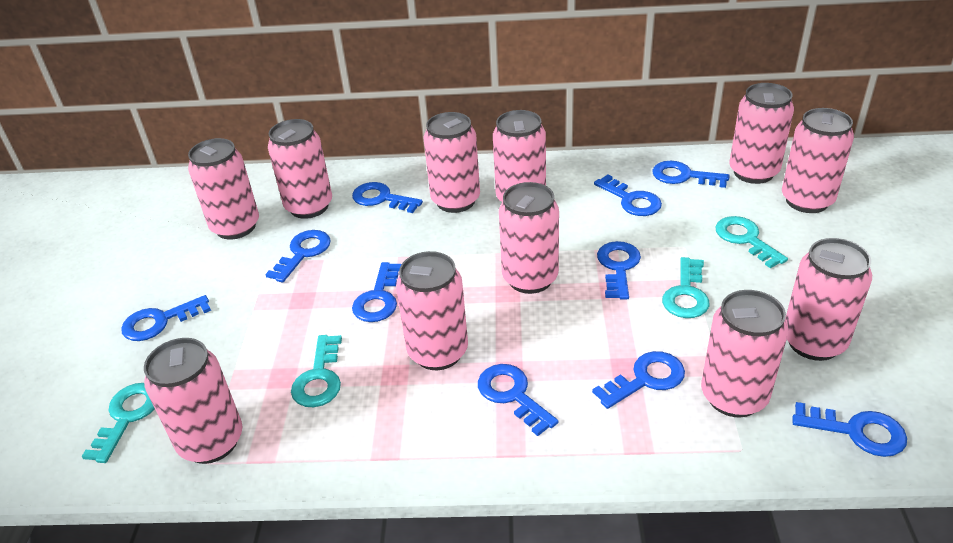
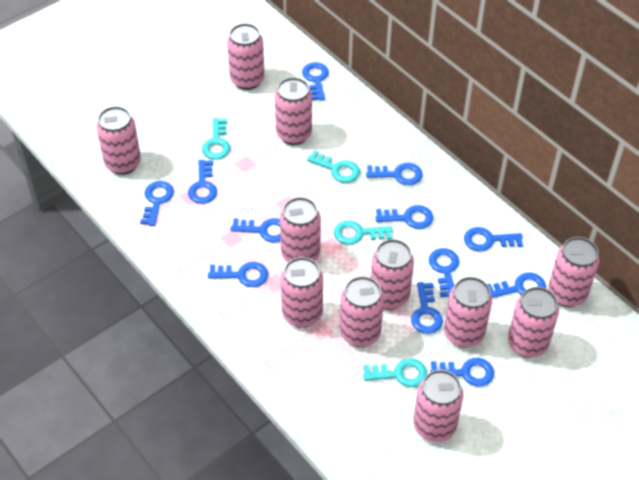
blue key: 10 -> 12

